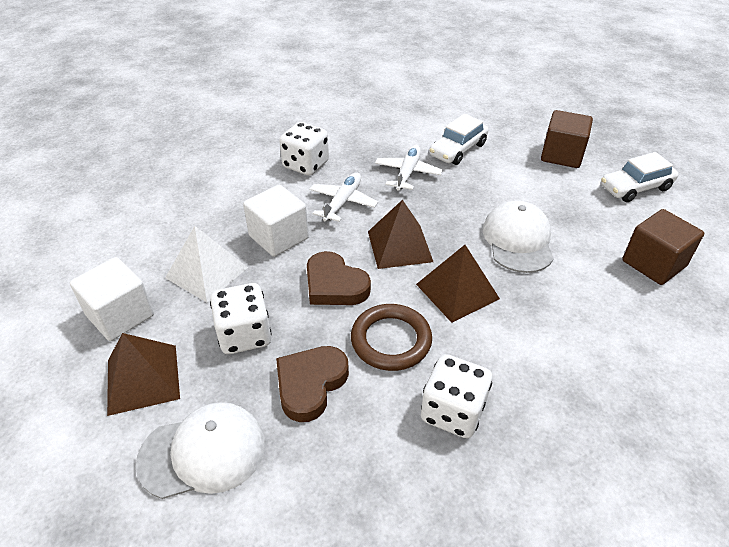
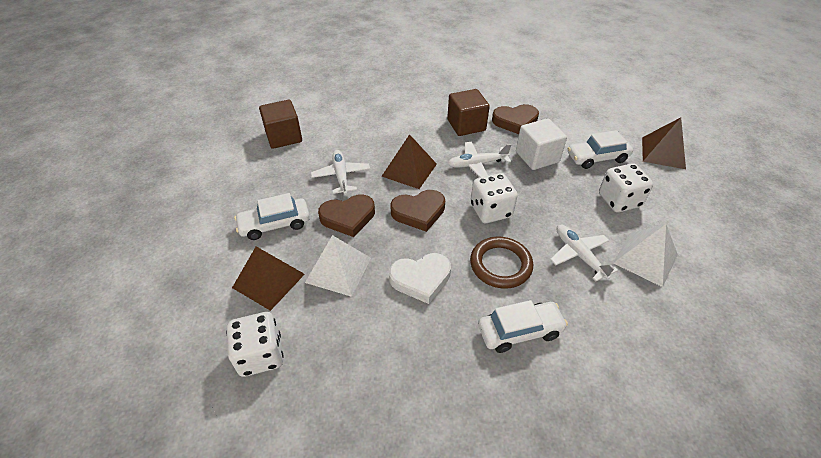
brown heart: 2 -> 3
white cap: 2 -> 0
white car: 2 -> 3
white cube: 2 -> 1
white heart: 0 -> 1
white plane: 2 -> 3
white pyramid: 1 -> 2

